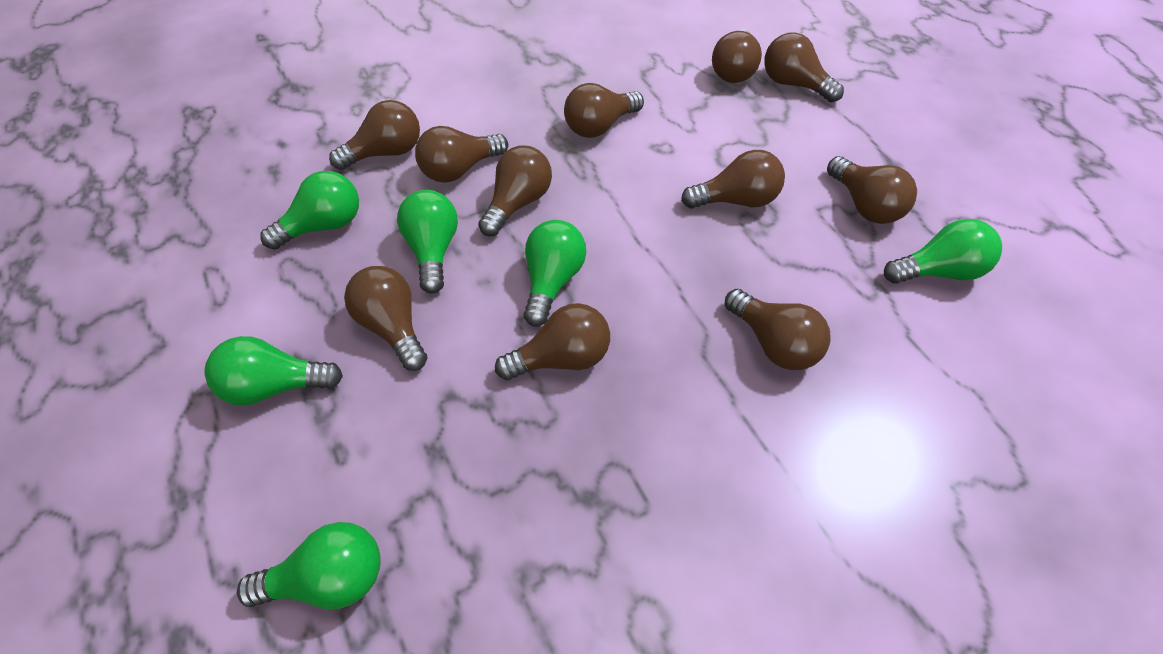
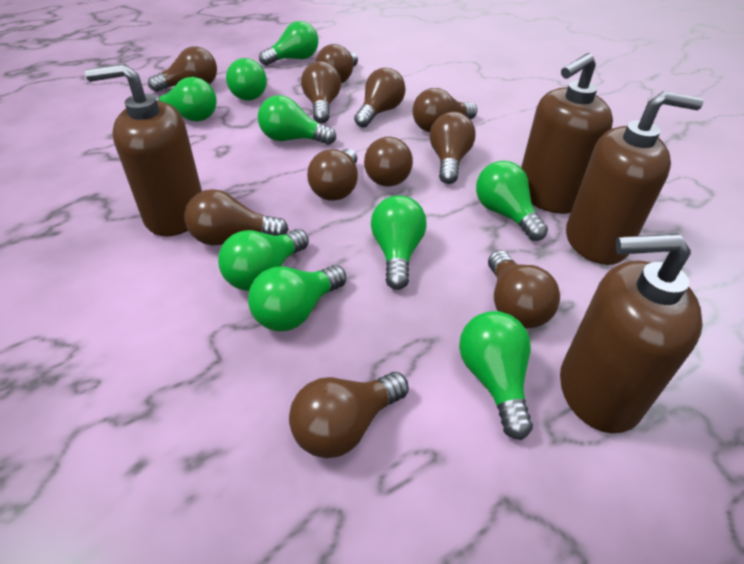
brown soap dispenser: 0 -> 4
green light bulb: 6 -> 9

